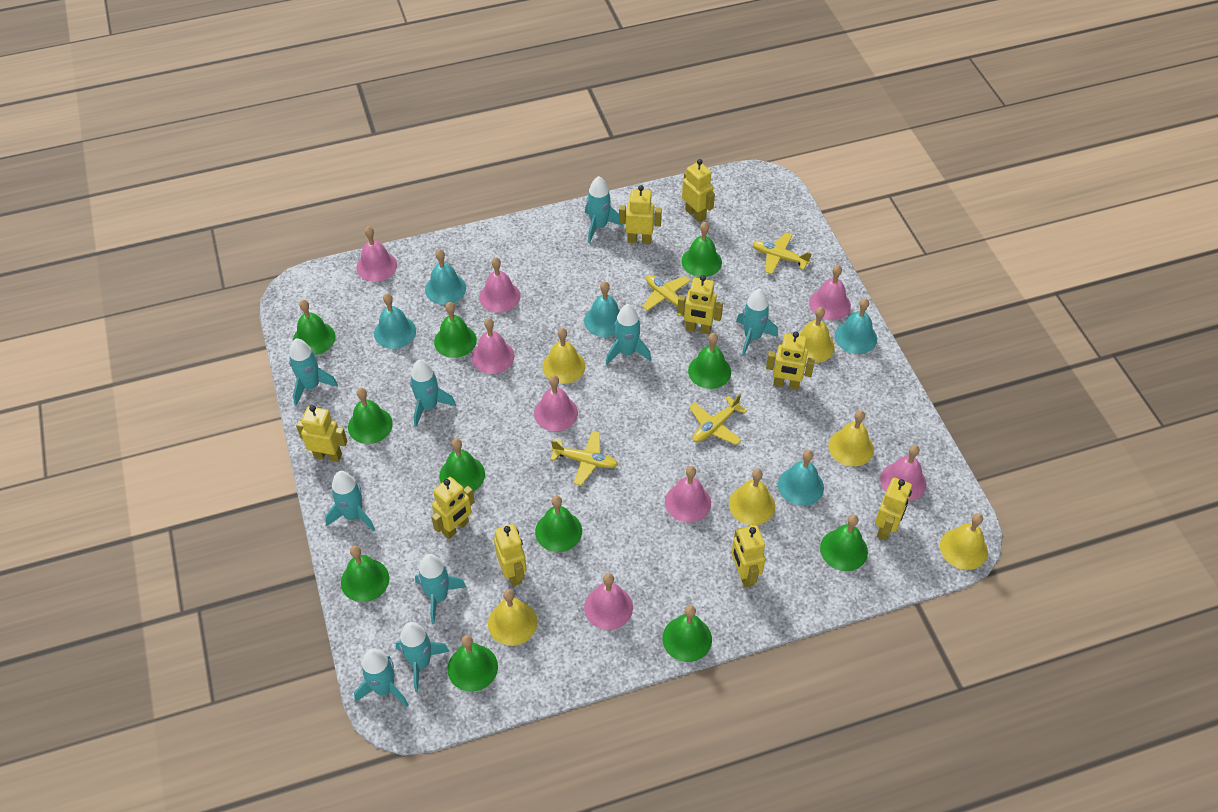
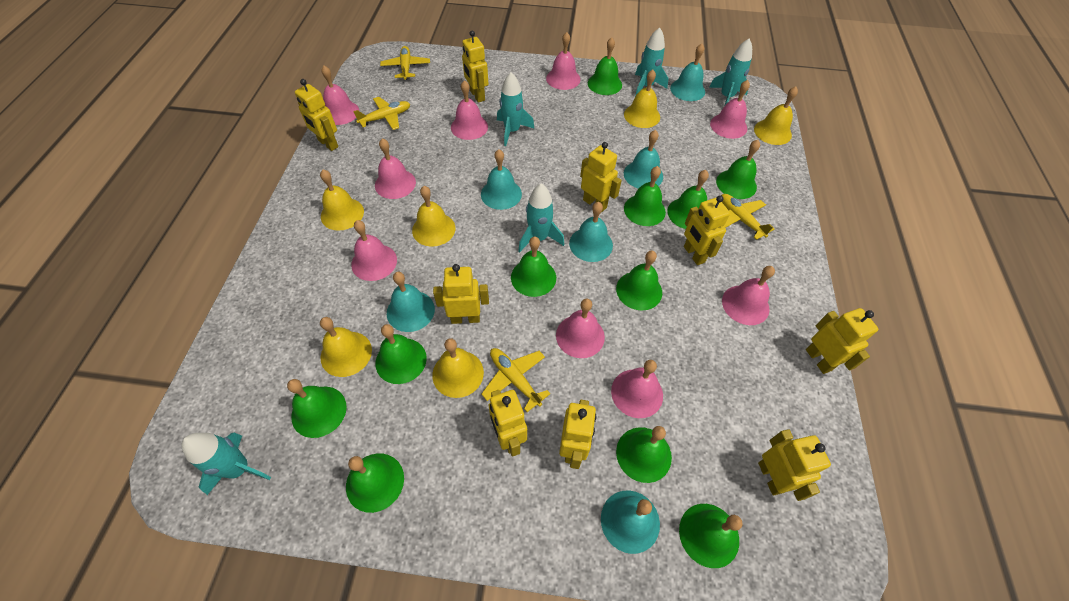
pink bell: 8 -> 9
turquoise bell: 5 -> 6
turquoise rocket: 9 -> 5

